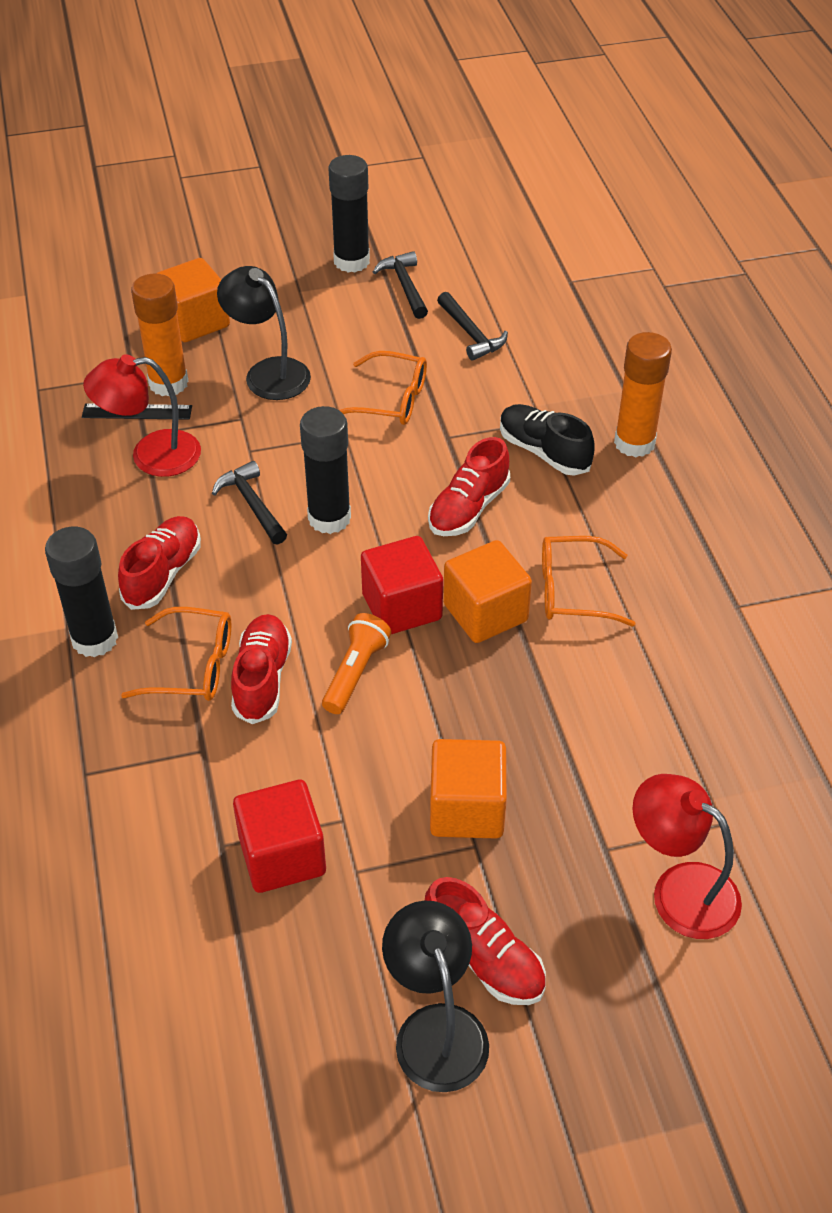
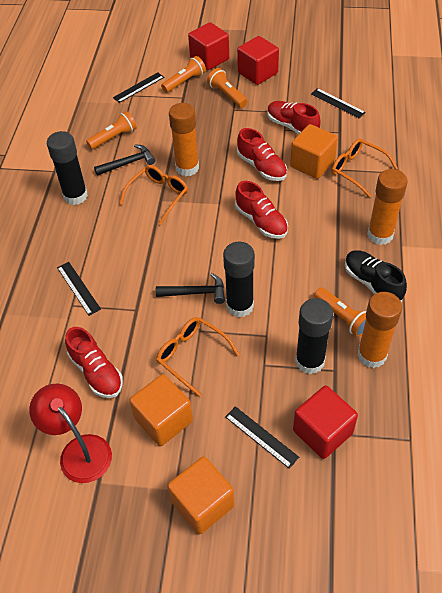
black hammer: 3 -> 2
black lamp: 2 -> 0
black ruler: 1 -> 4
orange flashlight: 1 -> 4
orange glue stick: 2 -> 3
red cube: 2 -> 3
red lamp: 2 -> 1

